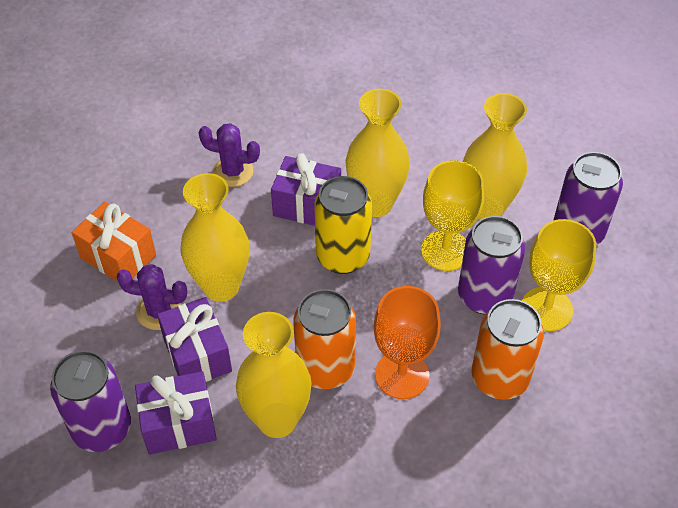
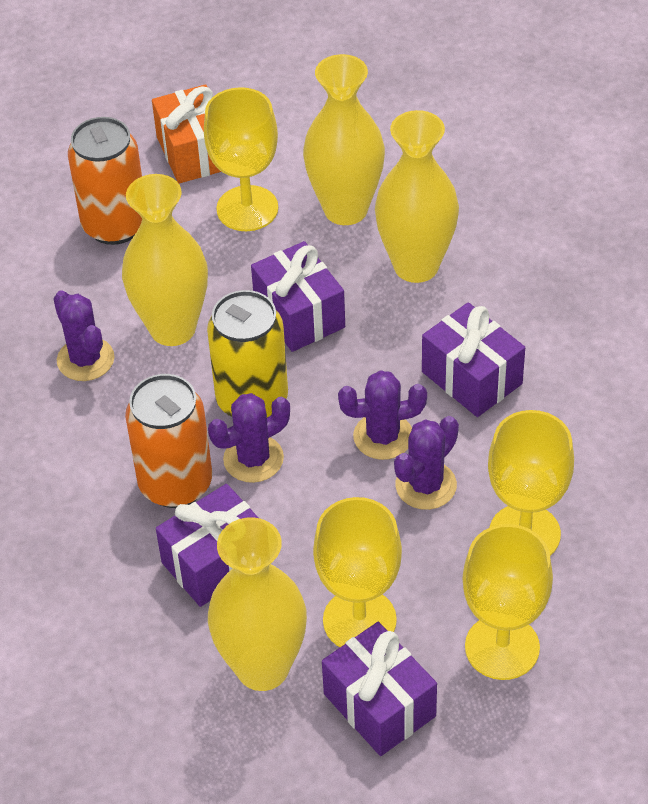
orange goblet: 1 -> 0
purple cactus: 2 -> 4
purple can: 3 -> 0
purple gift: 3 -> 4
yellow goblet: 2 -> 4

